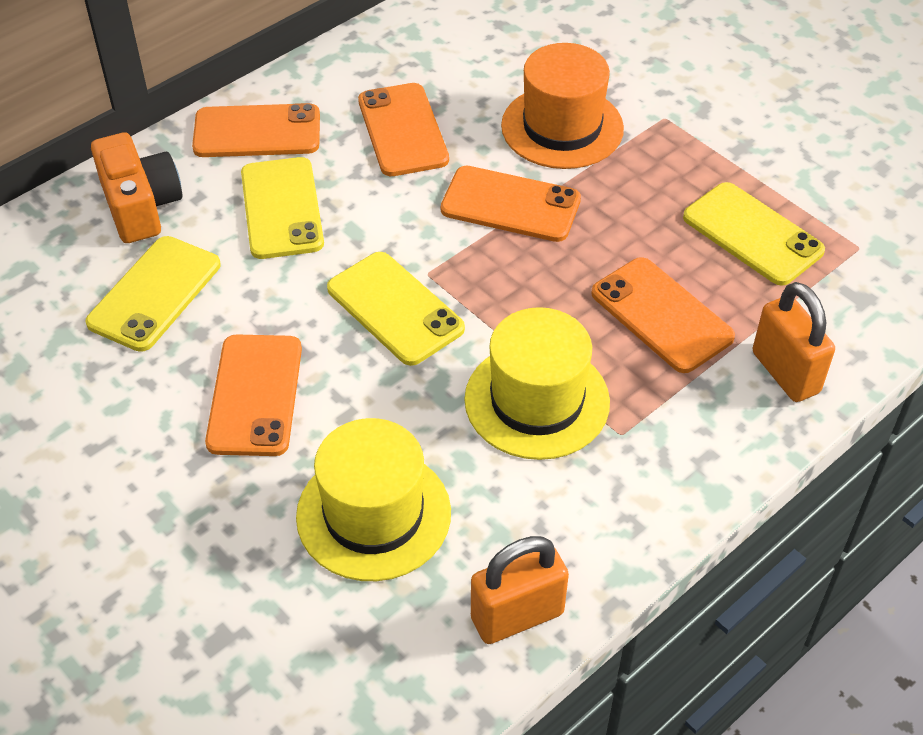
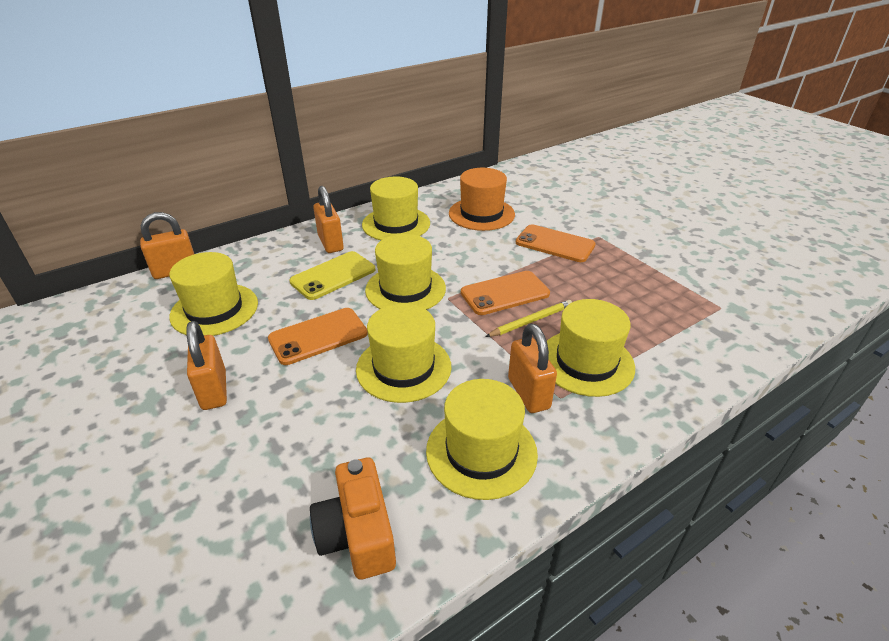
orange padlock: 2 -> 4
orange phone: 5 -> 3
yellow hat: 2 -> 6
yellow pencil: 0 -> 1
yellow phone: 4 -> 1

